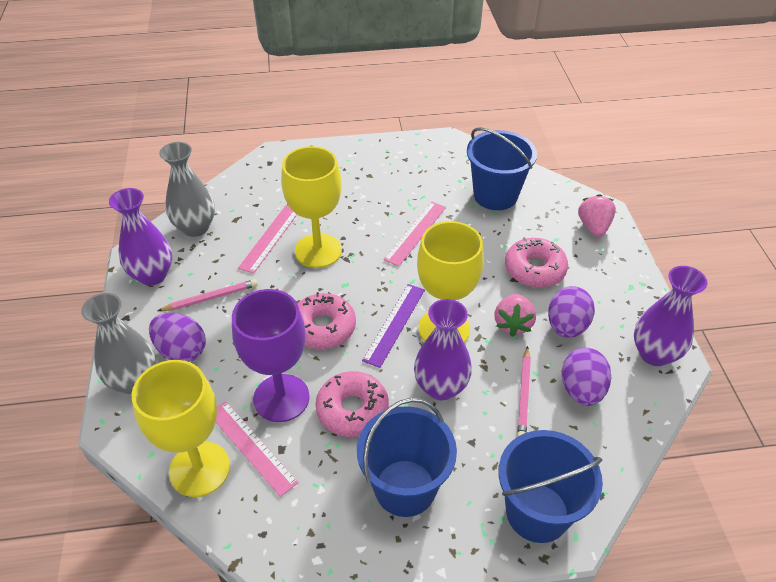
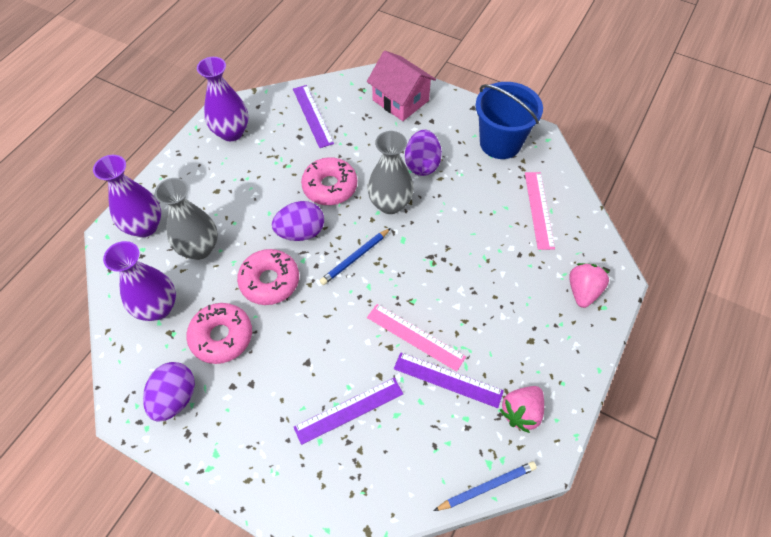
blue bucket: 3 -> 1
blue pencil: 0 -> 2
pink house: 0 -> 1
pink pencil: 2 -> 0
pink ruler: 3 -> 2
purple goblet: 1 -> 0
purple ruler: 1 -> 3
yellow goblet: 3 -> 0

